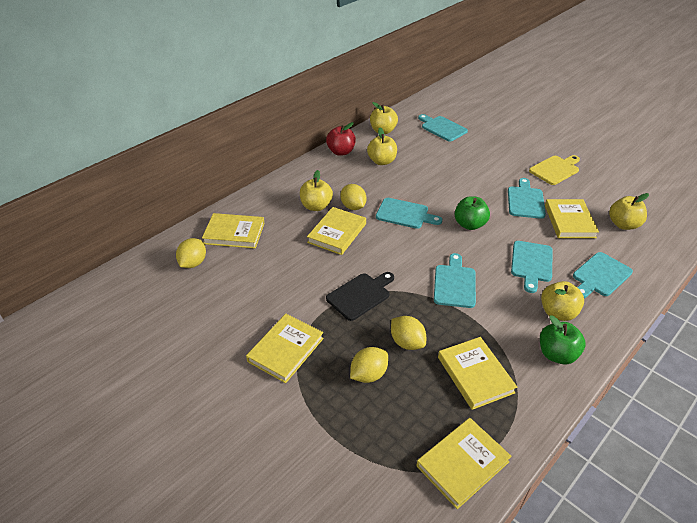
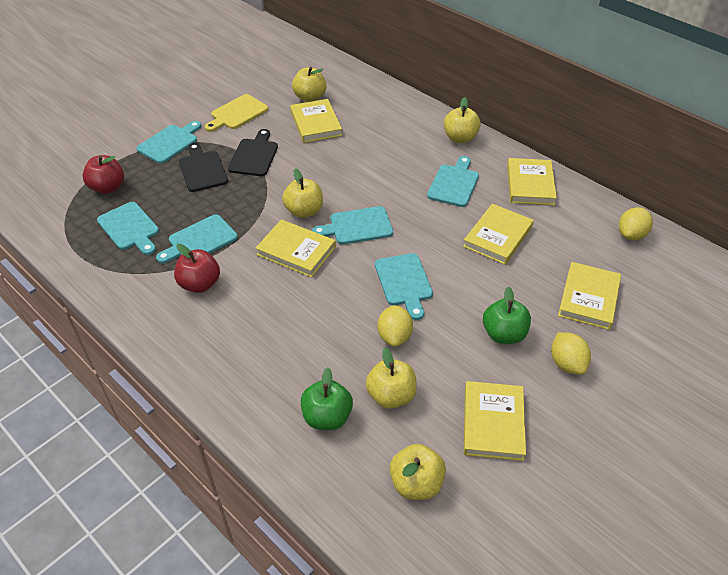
black cutting board: 1 -> 2
red apple: 1 -> 2
yellow lemon: 4 -> 3

